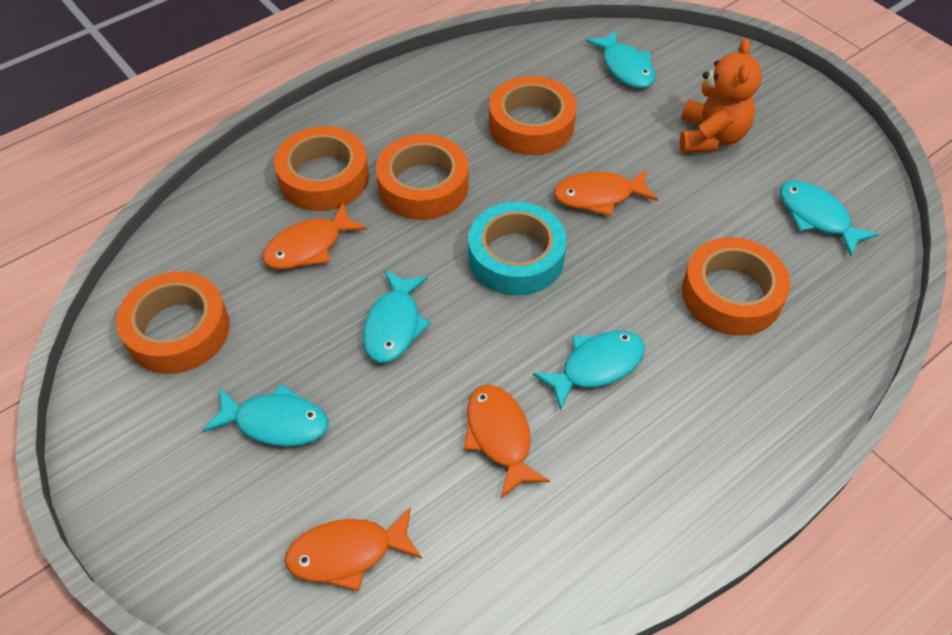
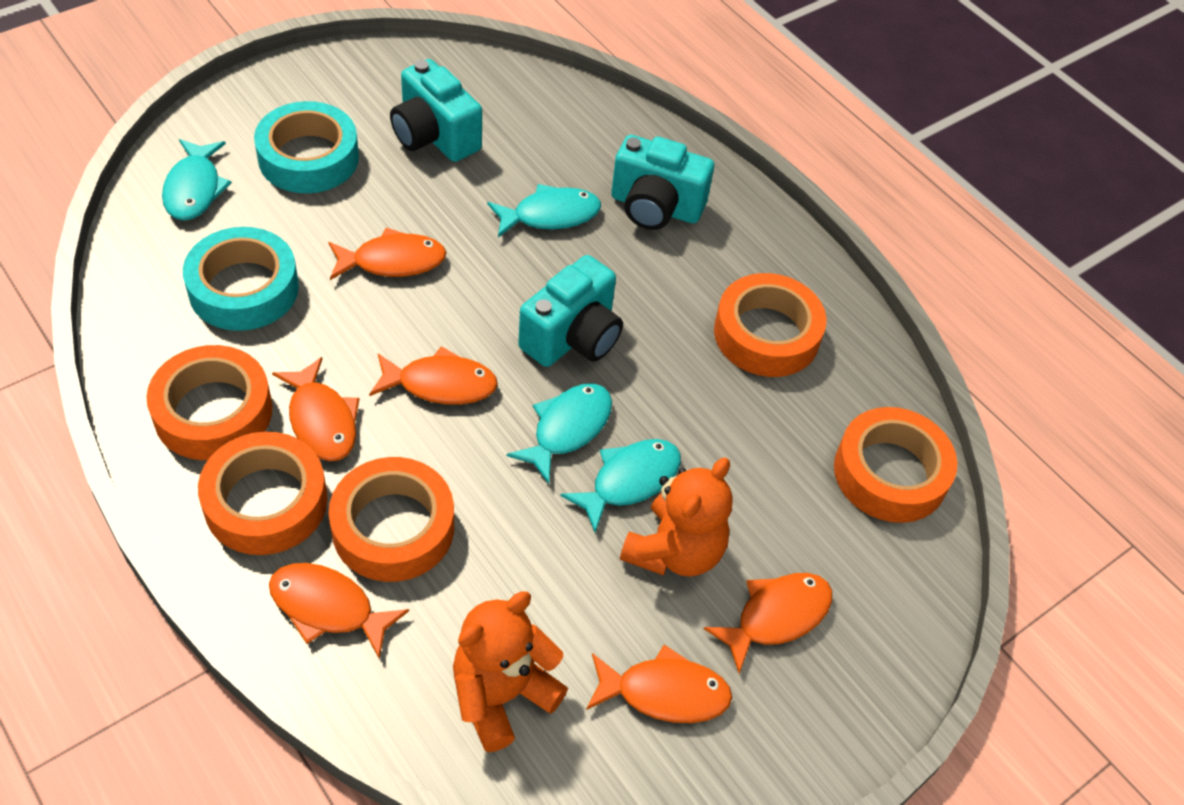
orange fish: 4 -> 6
orange teddy bear: 1 -> 2
turquoise camera: 0 -> 3
turquoise fish: 5 -> 4
turquoise tape: 1 -> 2

